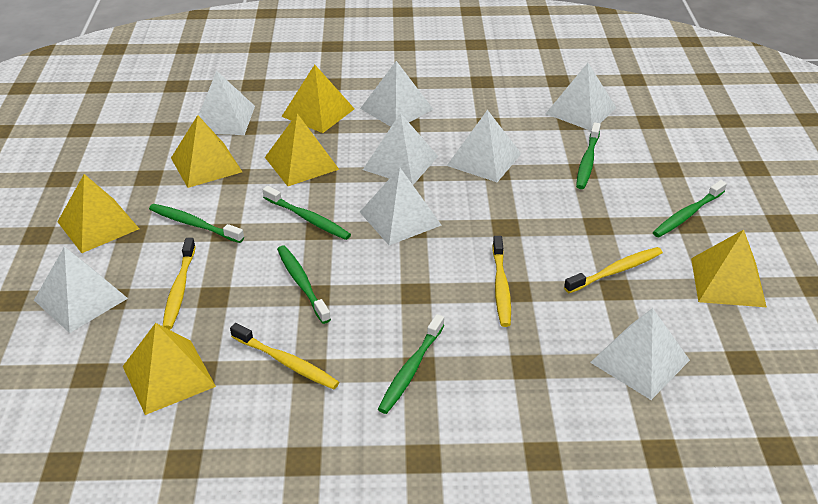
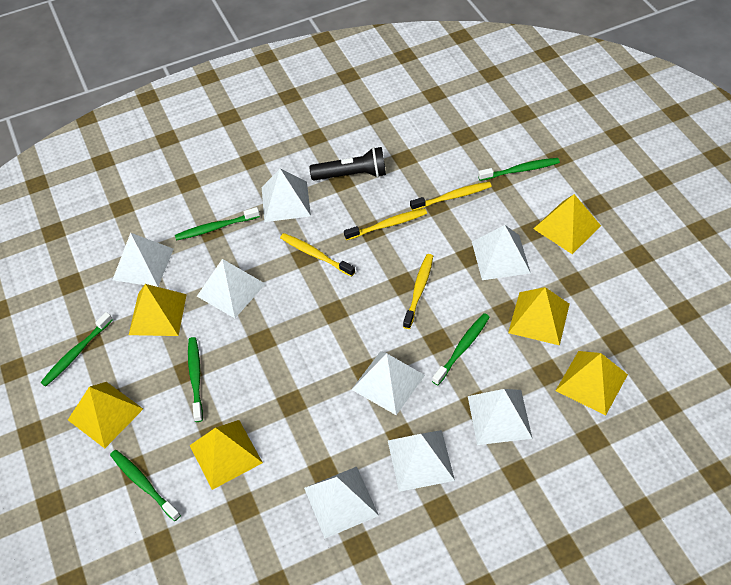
black flashlight: 0 -> 1

